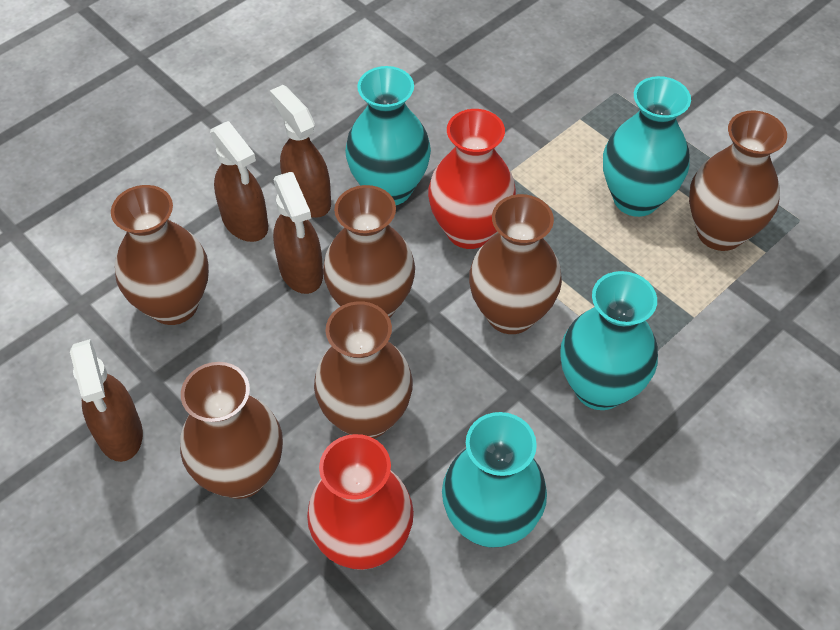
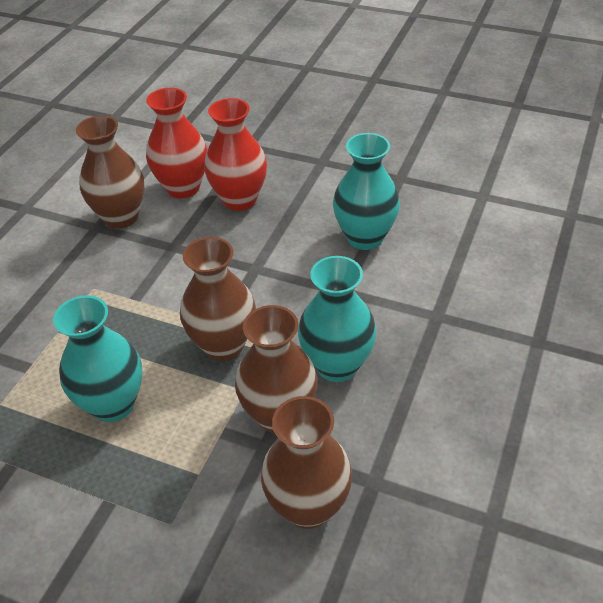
brown spray bottle: 4 -> 0
brown vase: 6 -> 4
turquoise vase: 4 -> 3

